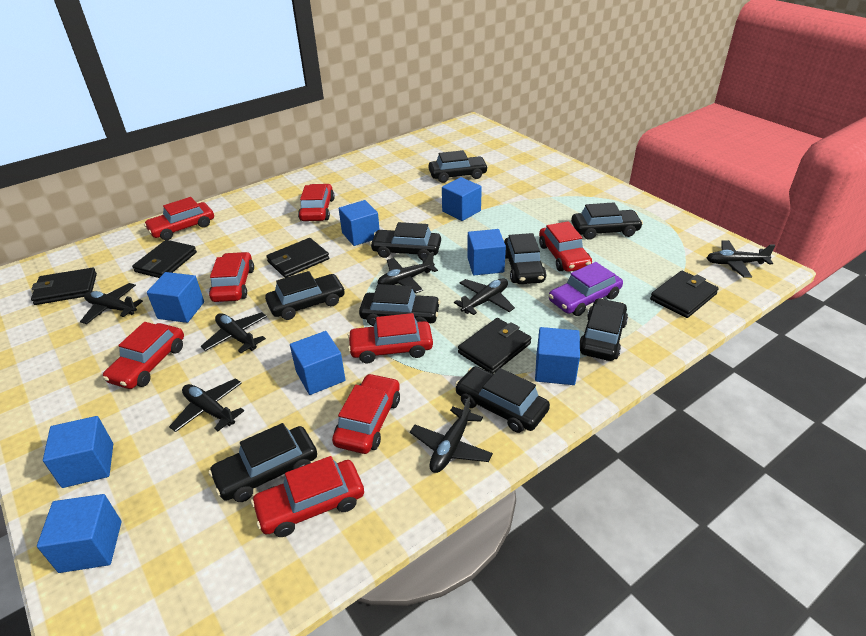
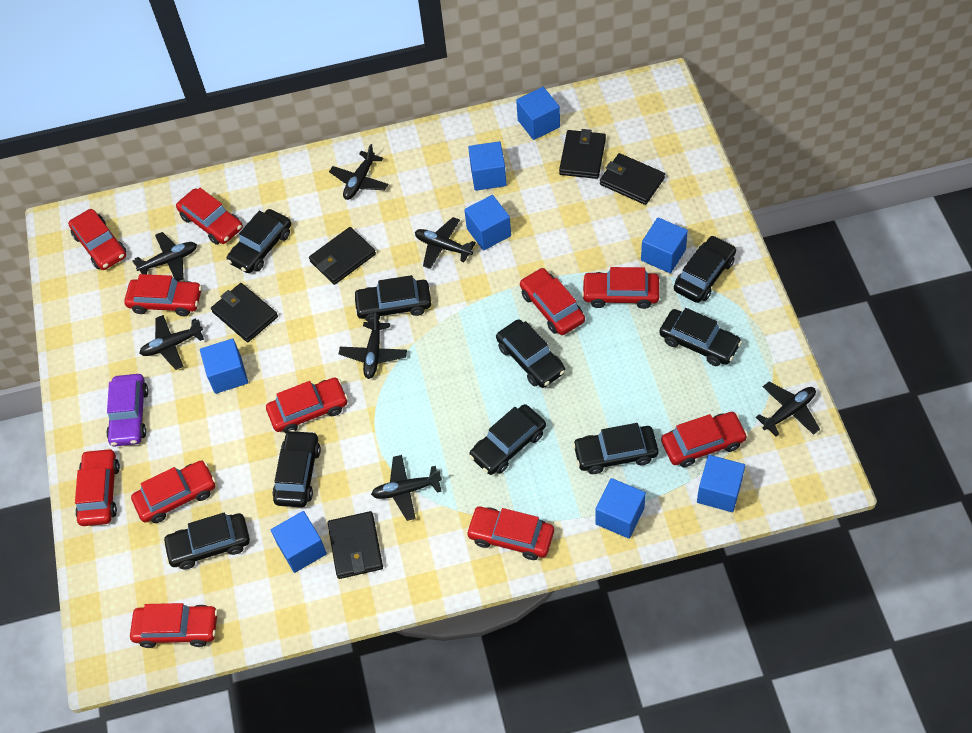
red car: 8 -> 11

